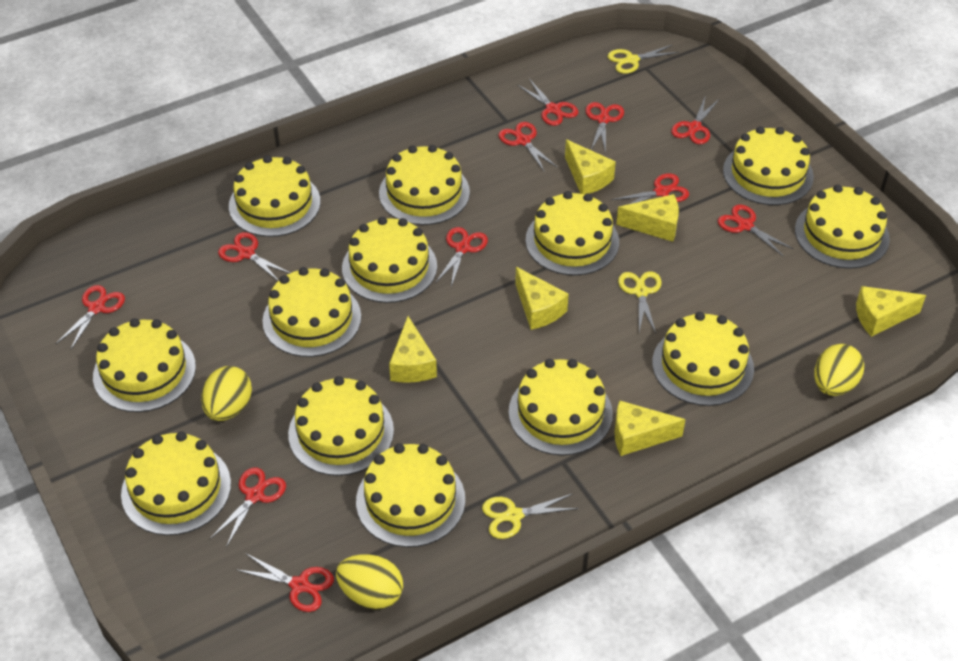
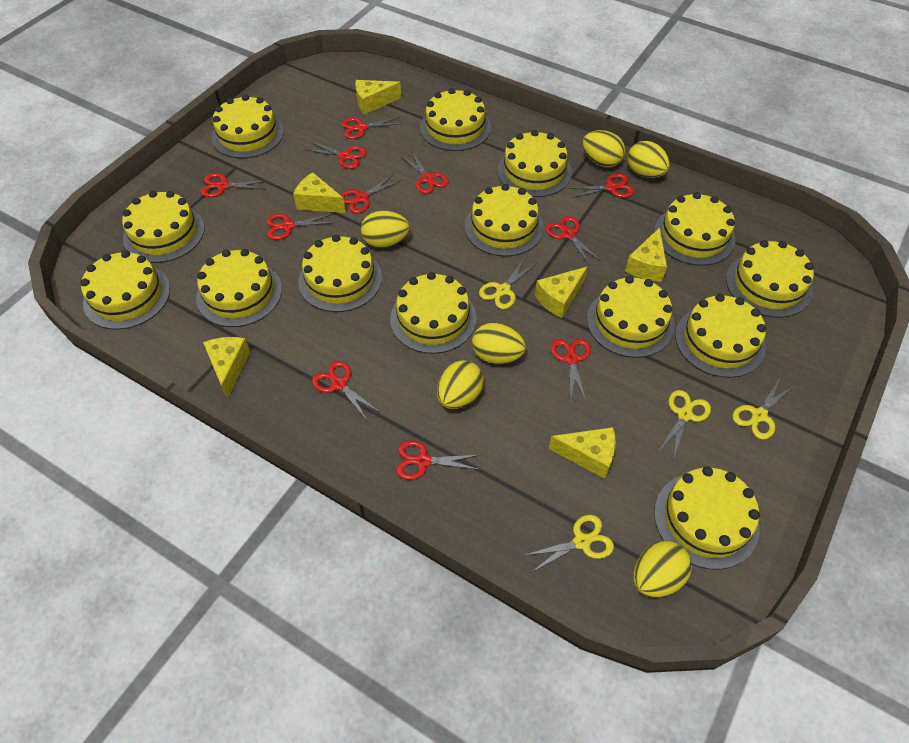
yellow cake: 13 -> 14
yellow egg: 3 -> 6
yellow scissors: 3 -> 4

